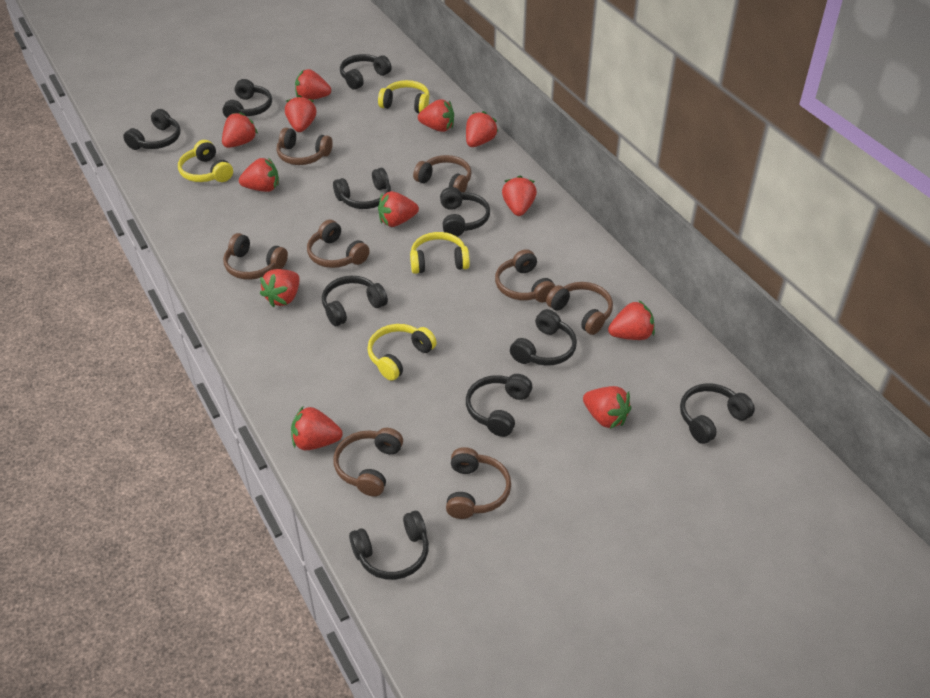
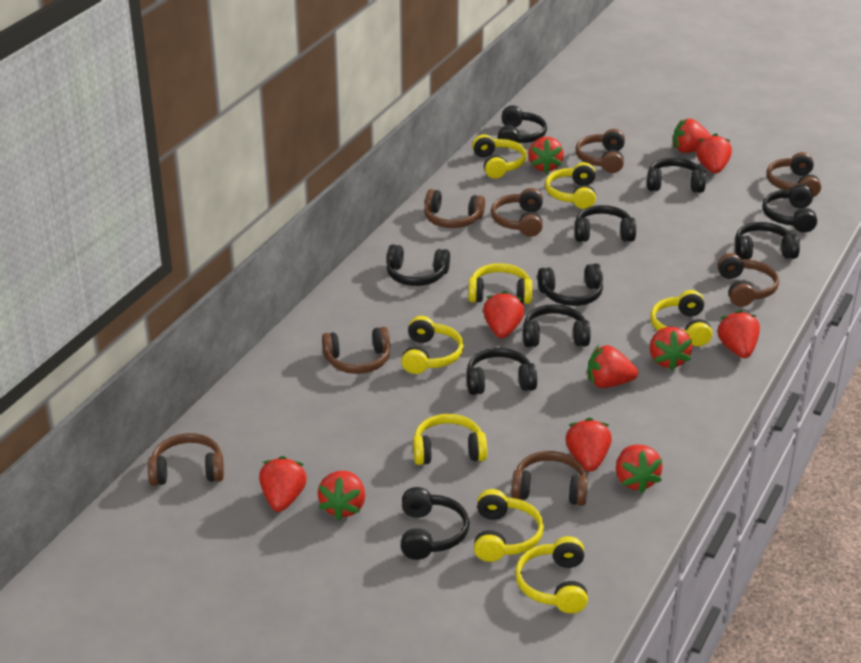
red strawberry: 12 -> 11
yellow headphones: 4 -> 8

